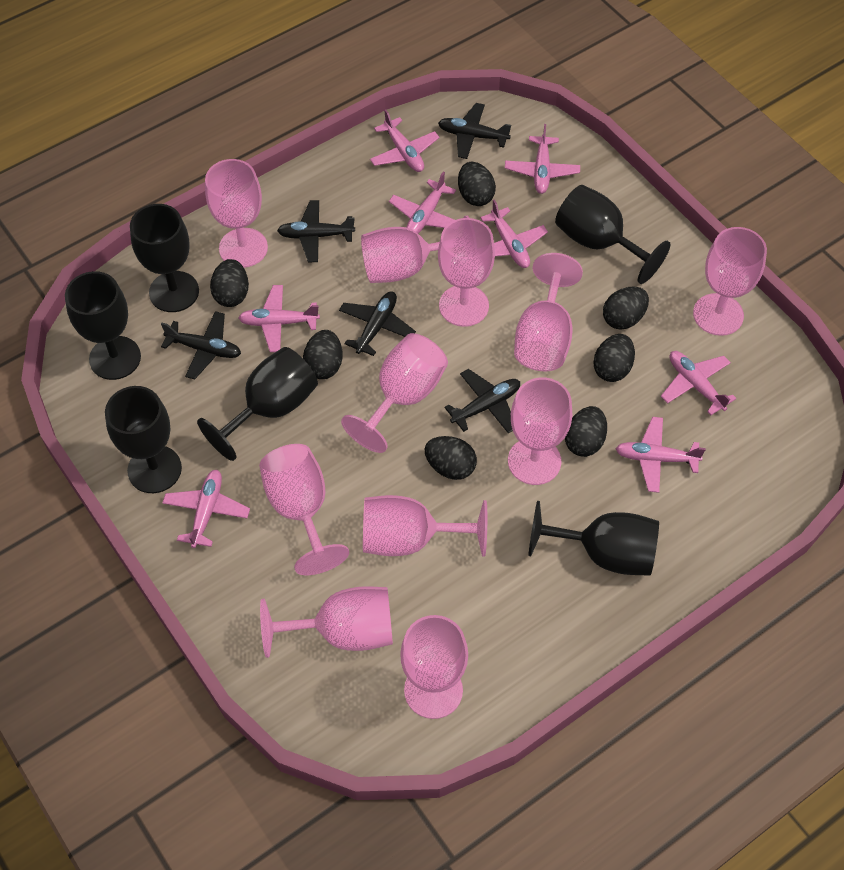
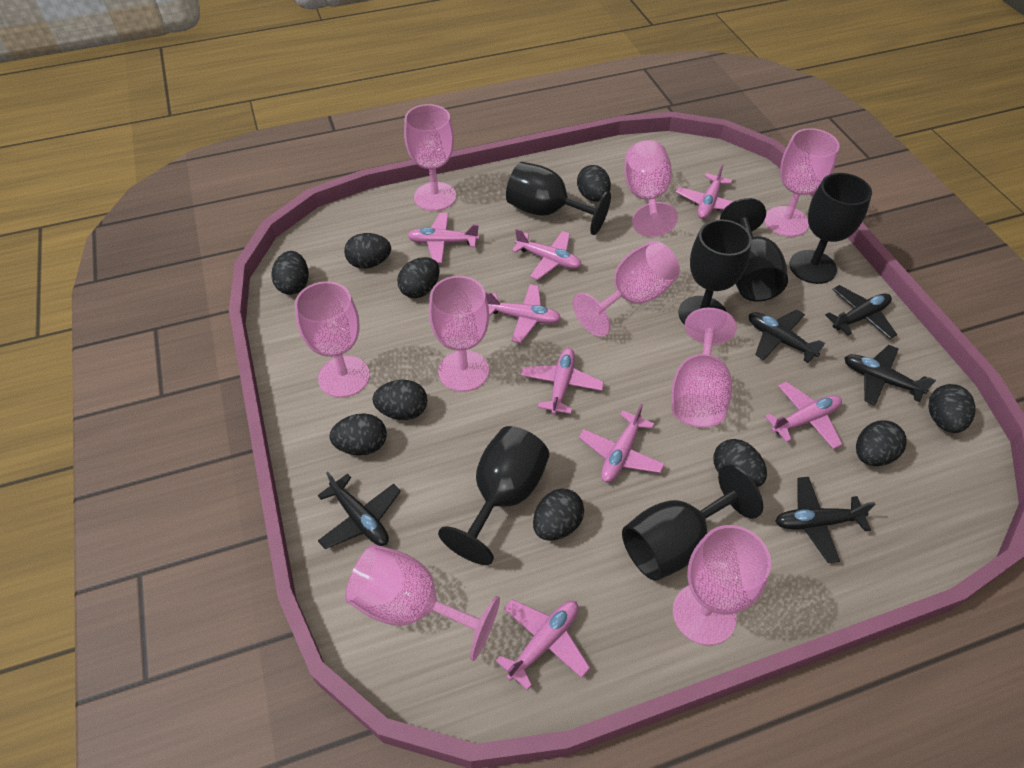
black egg: 7 -> 10
pink goblet: 11 -> 9

